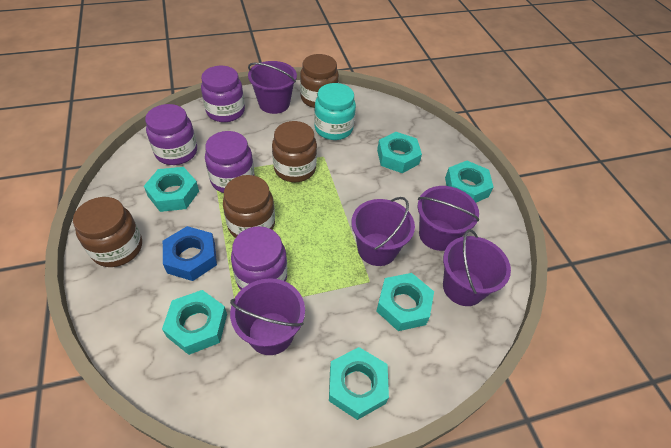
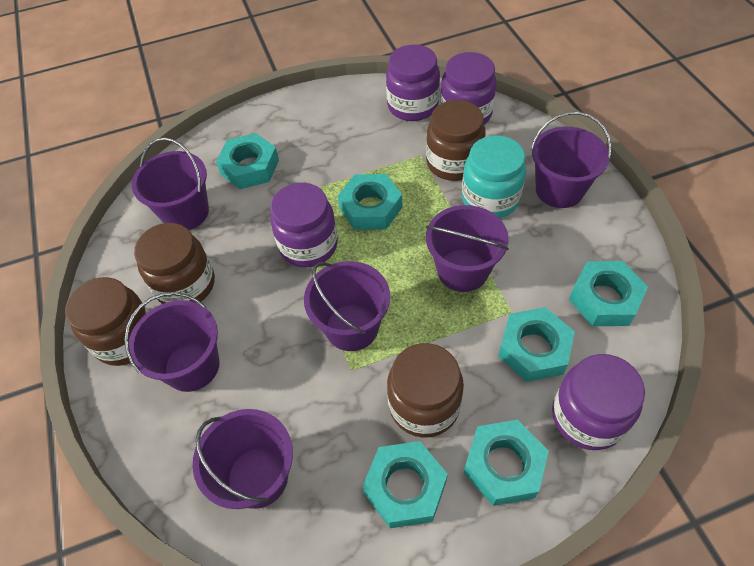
blue nut: 1 -> 0
purple bucket: 5 -> 6

